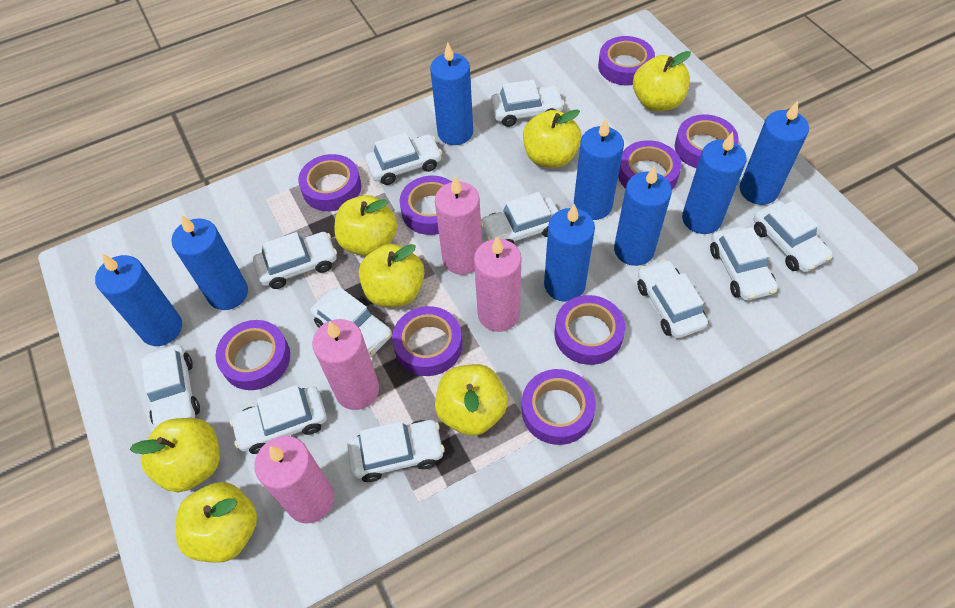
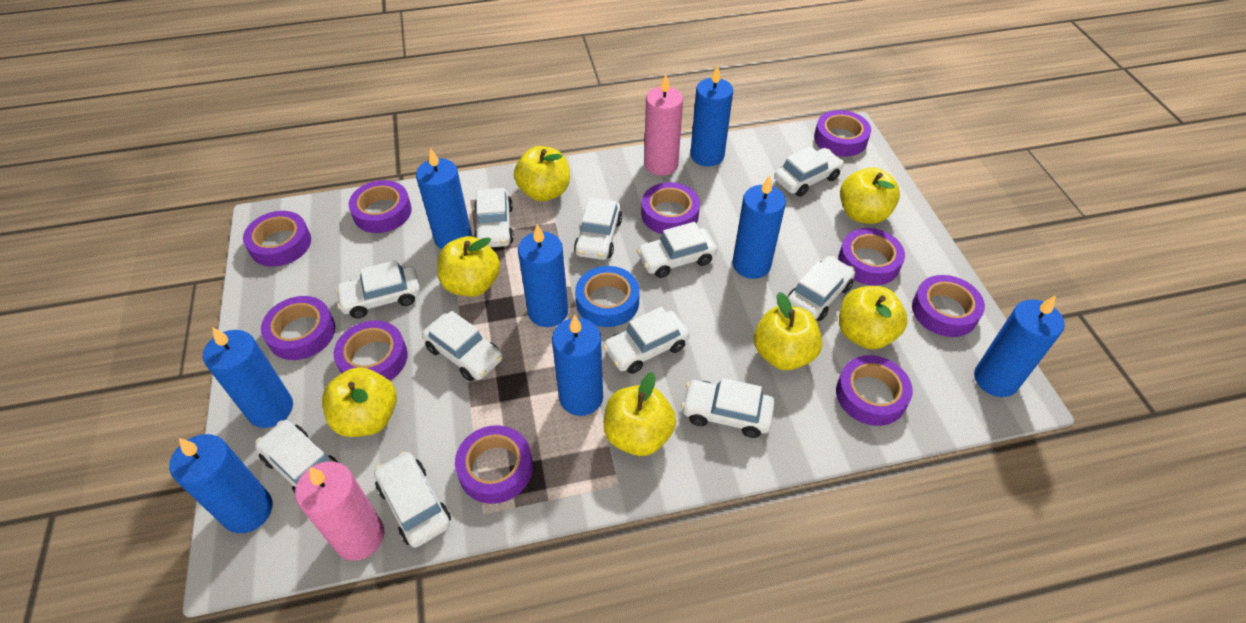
blue tape: 0 -> 1
pink candle: 4 -> 2
purple tape: 9 -> 10

